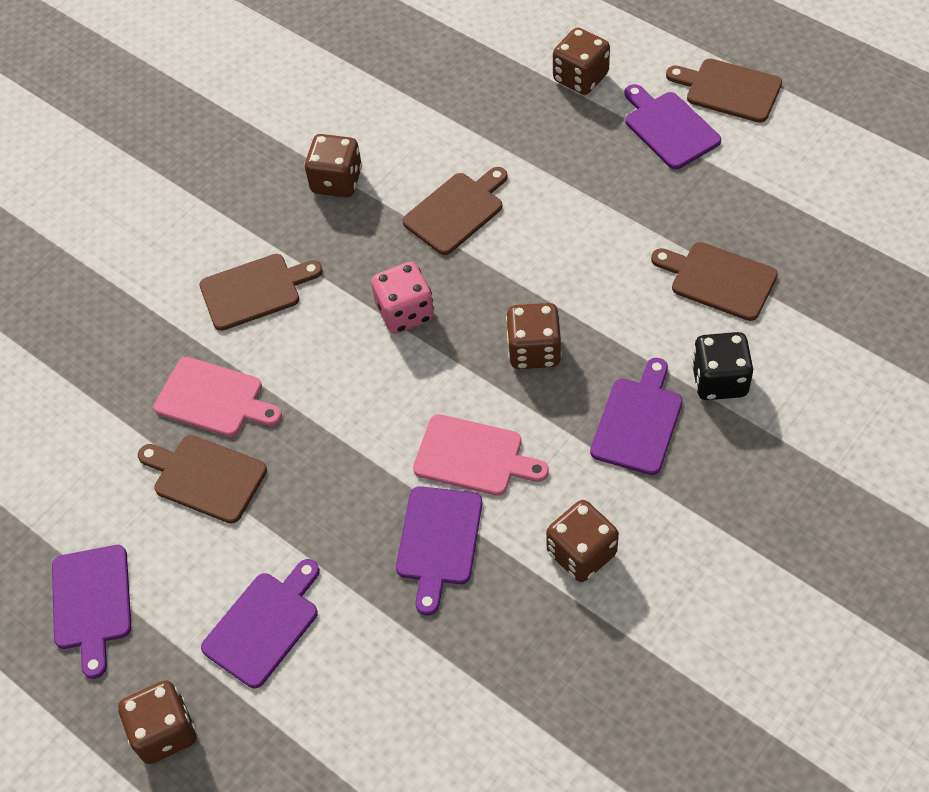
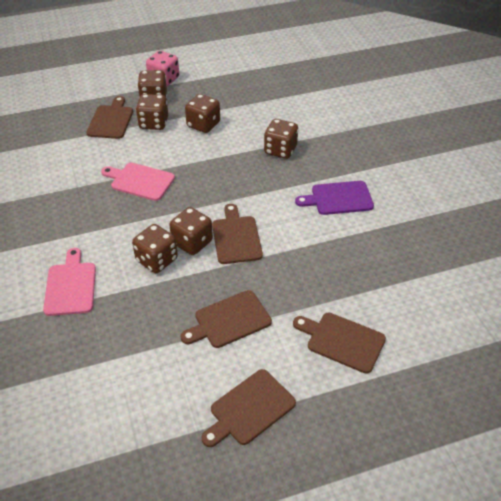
black dice: 1 -> 0
brown dice: 5 -> 6
purple cutting board: 5 -> 1

